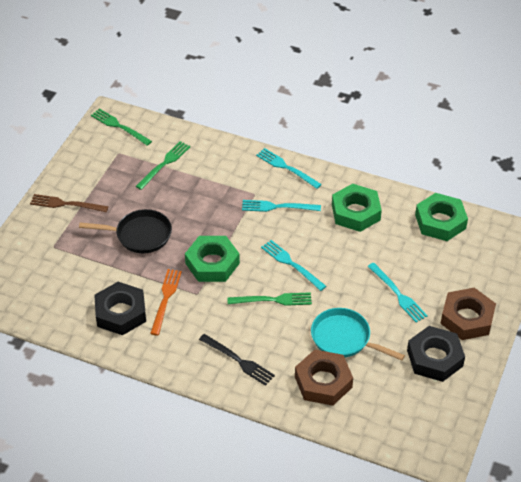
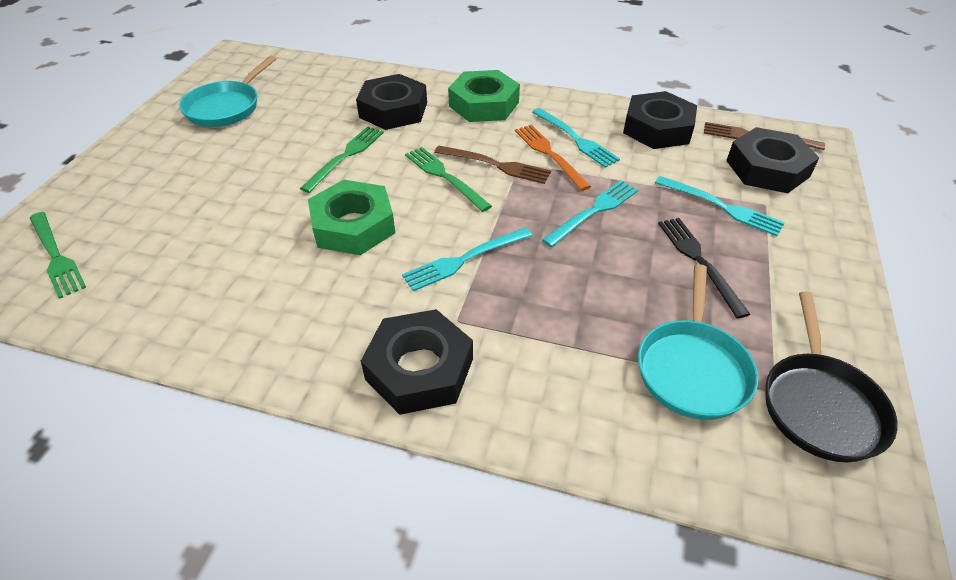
black nut: 2 -> 4
brown fork: 1 -> 2
brown nut: 2 -> 0
green nut: 3 -> 2
turquoise pan: 1 -> 2

